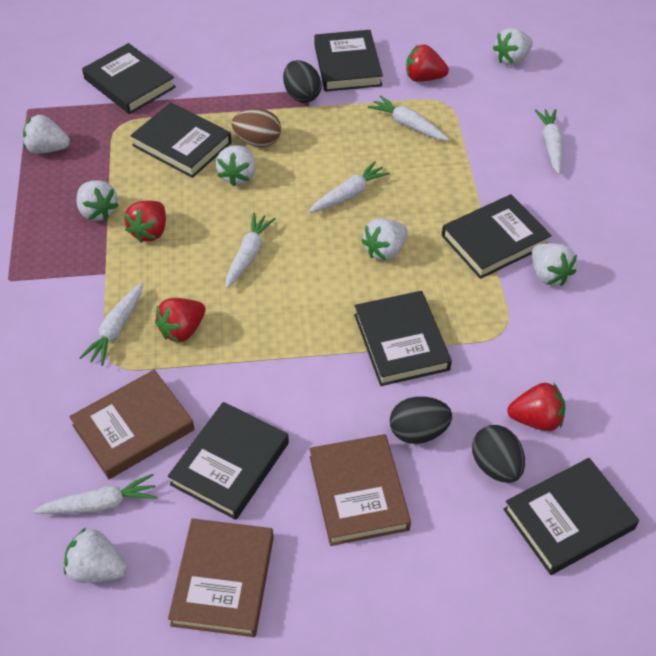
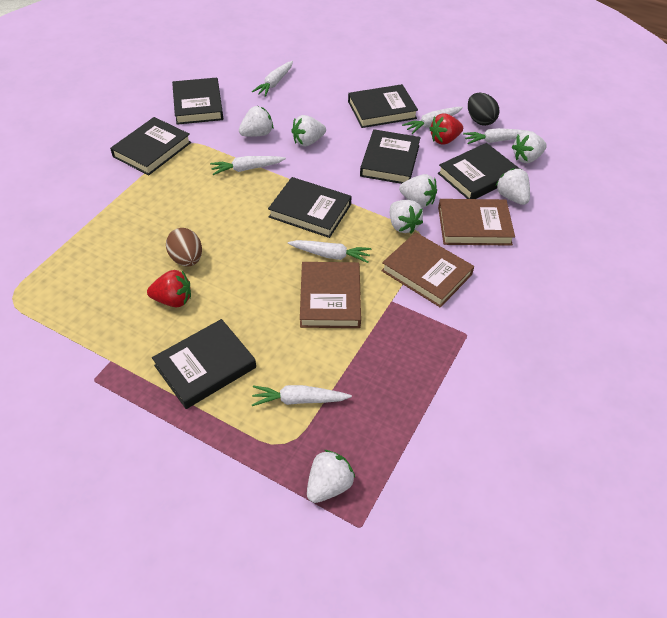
black egg: 3 -> 1
red strawberry: 4 -> 2

